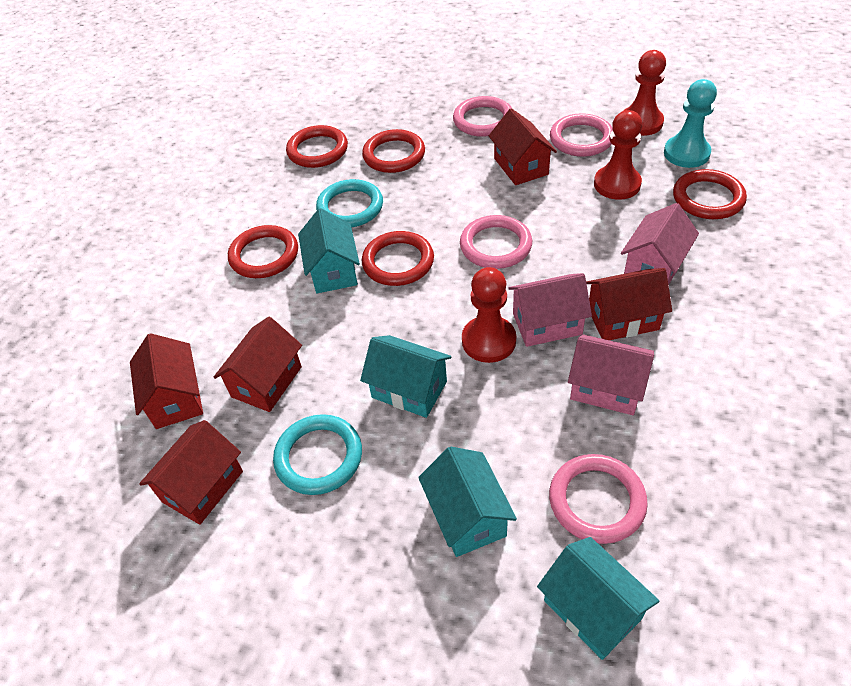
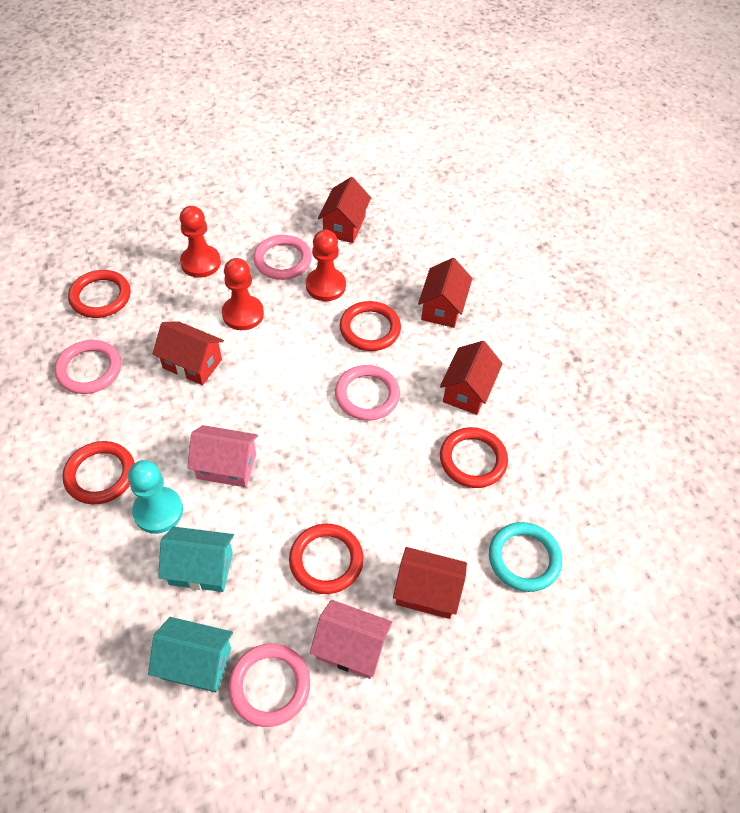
pink house: 3 -> 2
turquoise house: 4 -> 2
turquoise ring: 2 -> 1

